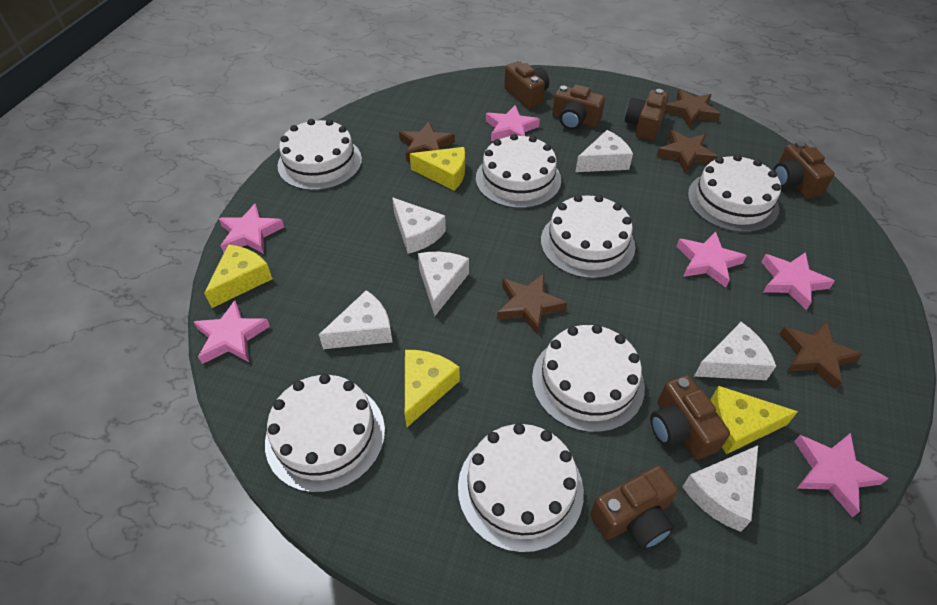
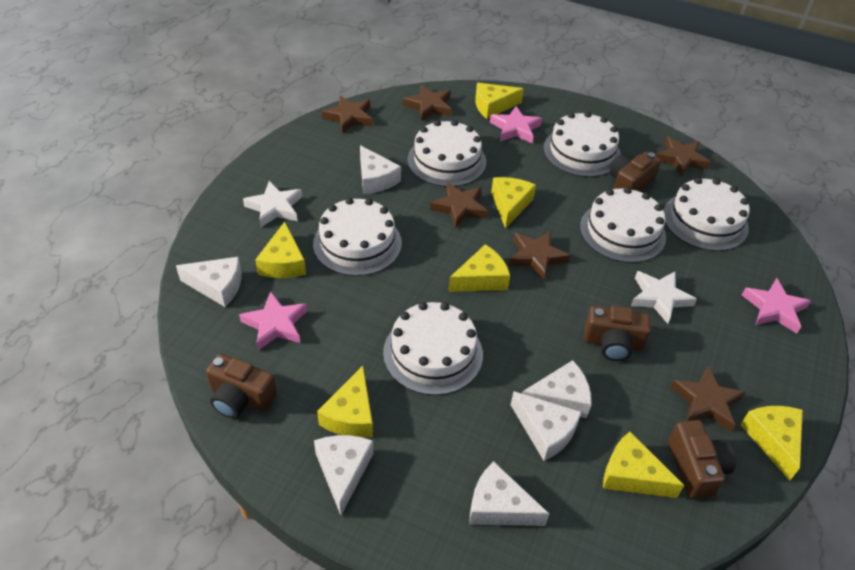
brown camera: 6 -> 4
brown star: 5 -> 6
pink star: 6 -> 3
white cake: 7 -> 6
white star: 0 -> 2
yellow cheese: 4 -> 7

